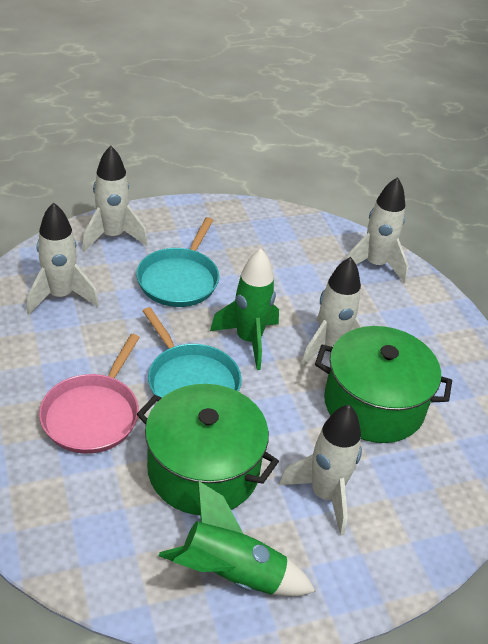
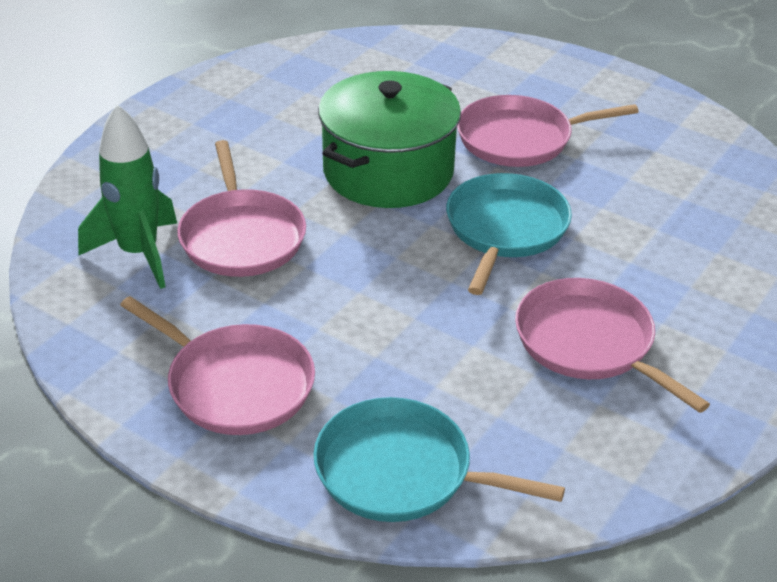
green pot: 2 -> 1
green rocket: 2 -> 1
pink pan: 1 -> 4
white rocket: 5 -> 0

